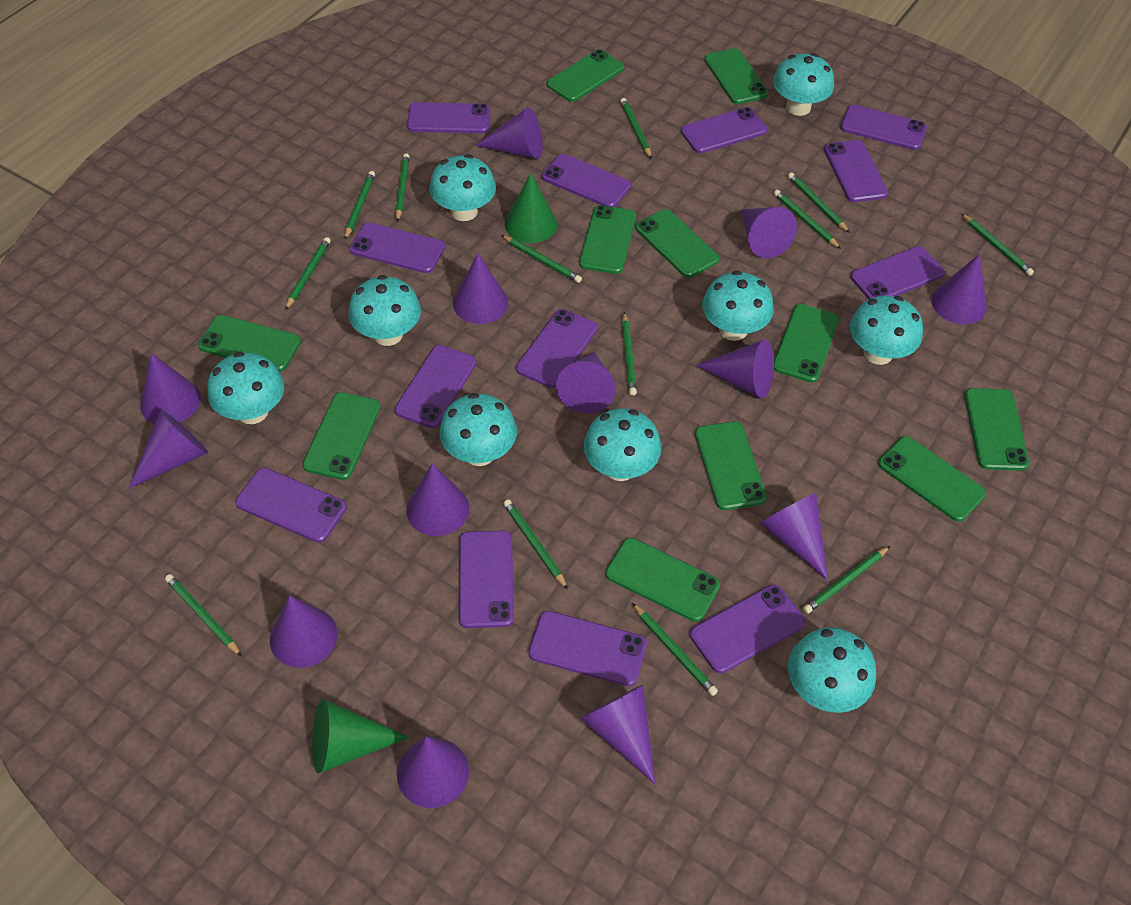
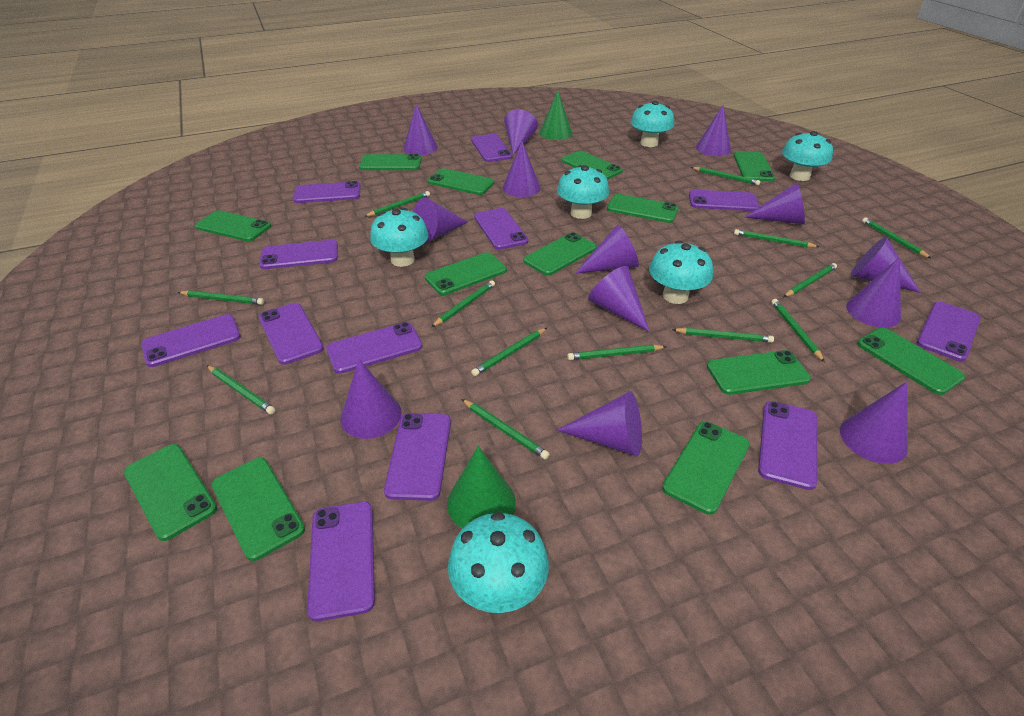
green phone: 11 -> 13
purple phone: 13 -> 12
turquoise mushroom: 9 -> 6

